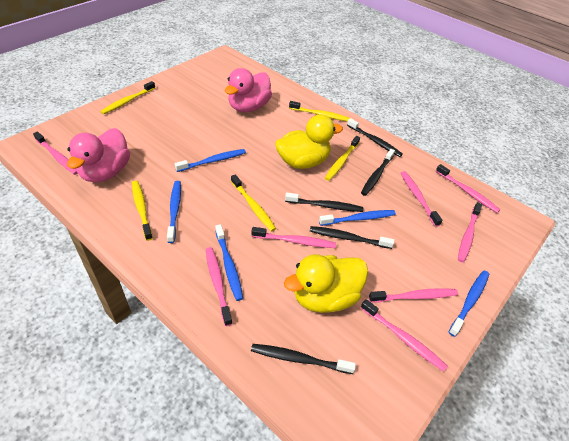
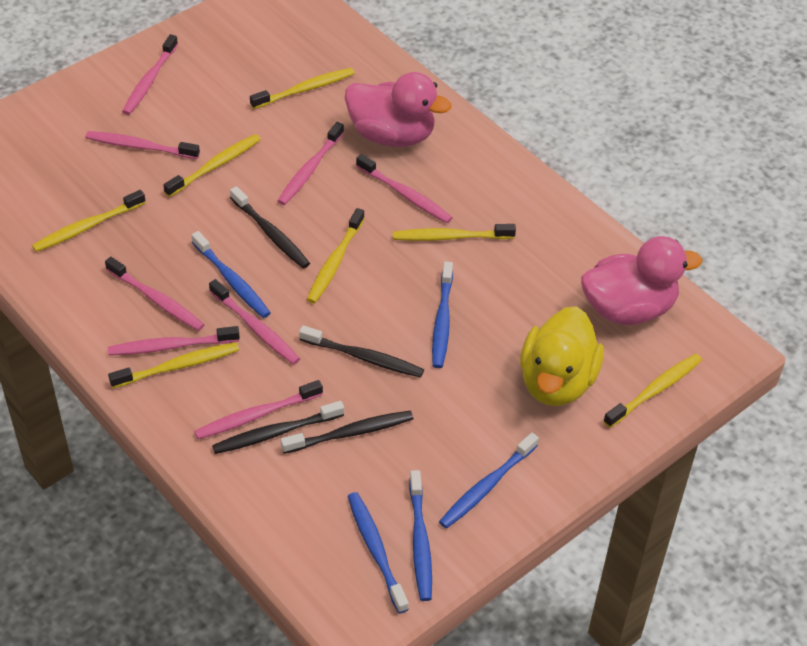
black toothbrush: 5 -> 4
yellow duck: 2 -> 1
yellow toothbrush: 5 -> 7

